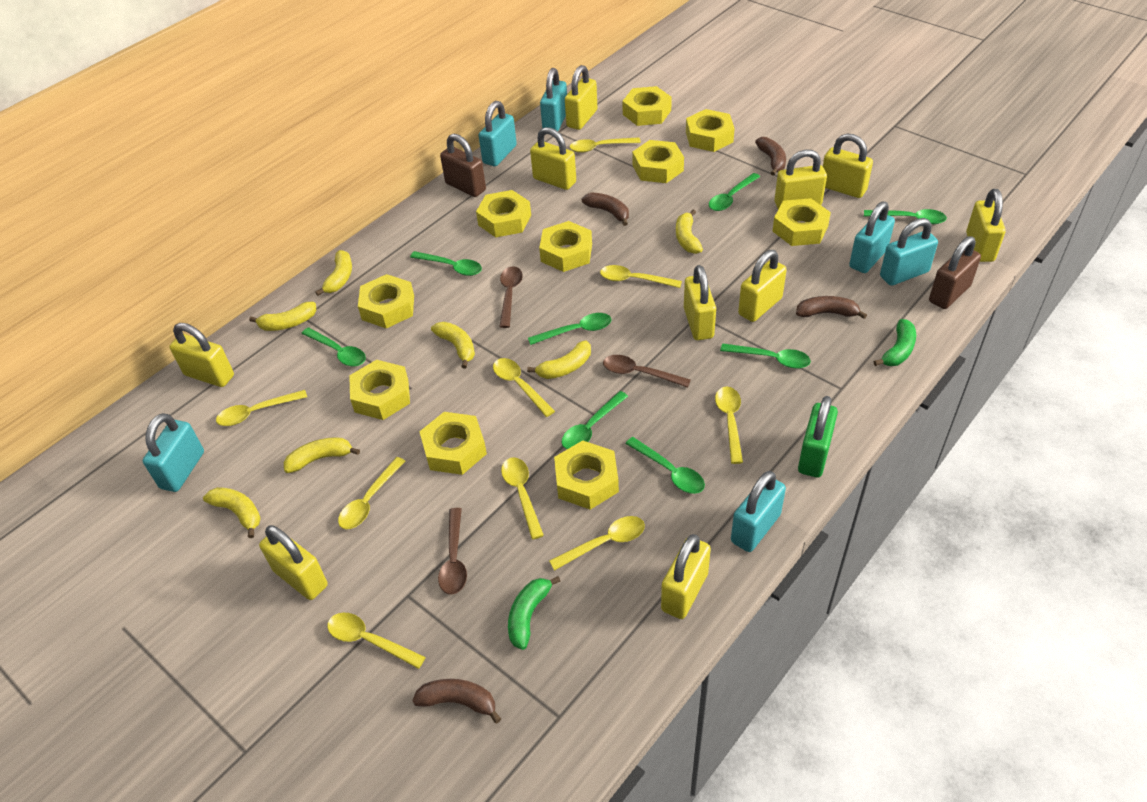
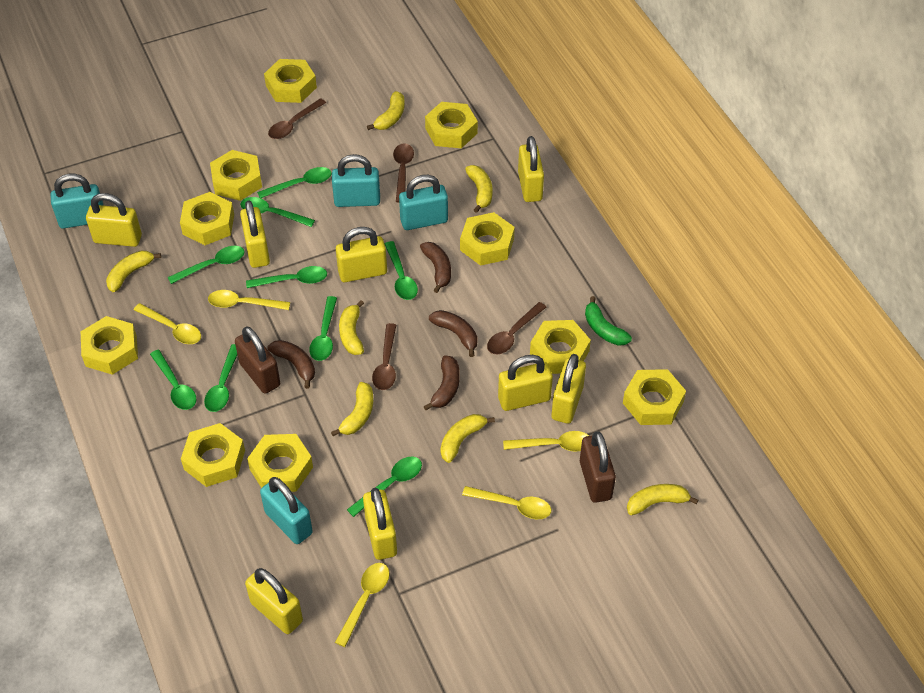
brown spoon: 3 -> 4
green banana: 2 -> 1
green padlock: 1 -> 0
green spoon: 8 -> 9
turquoise padlock: 6 -> 4
yellow padlock: 10 -> 8
yellow spoon: 9 -> 5

